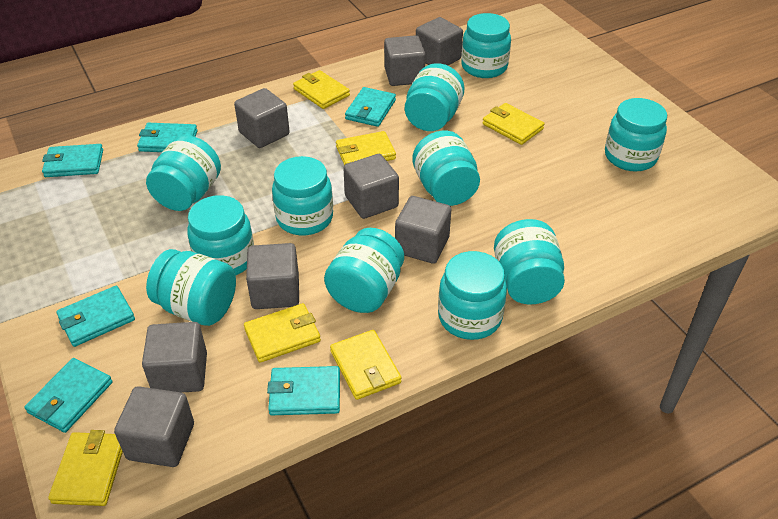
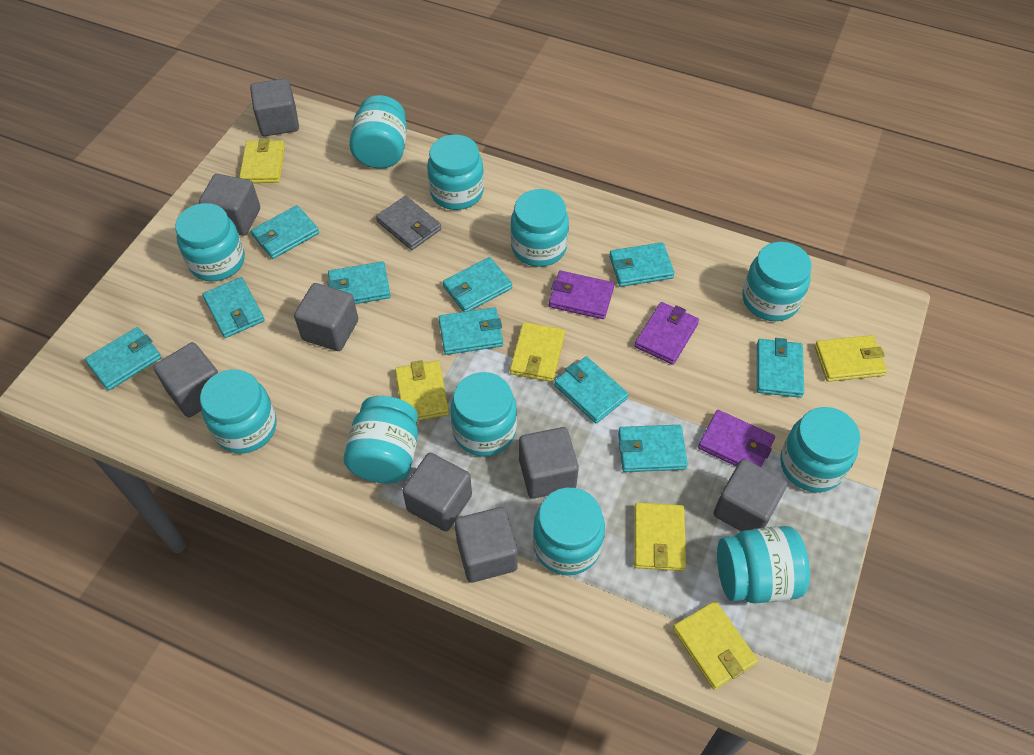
grey wallet: 0 -> 1
purple wallet: 0 -> 3
turquoise wallet: 6 -> 10

